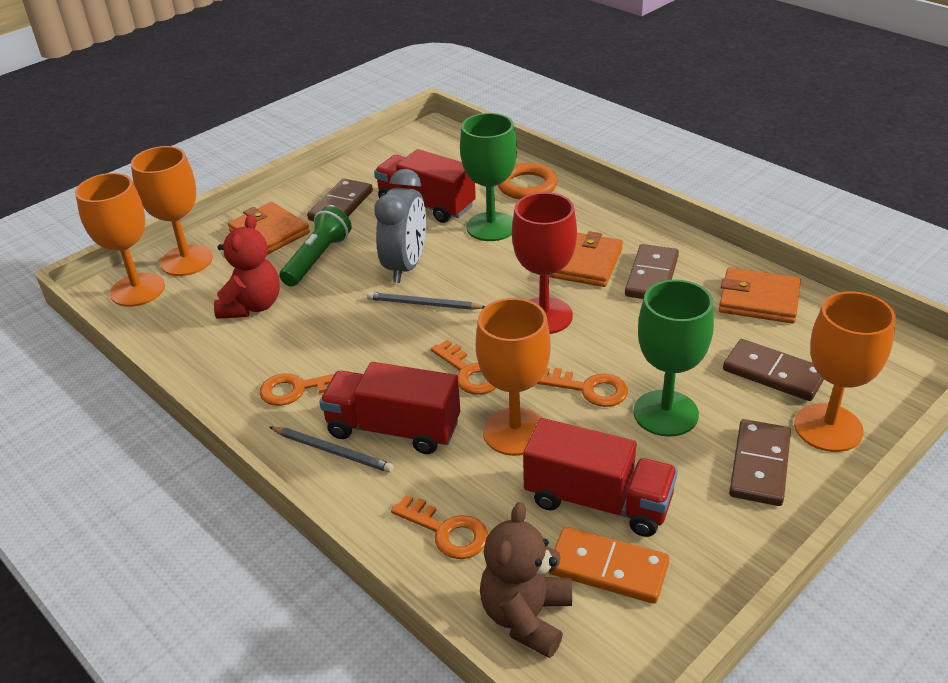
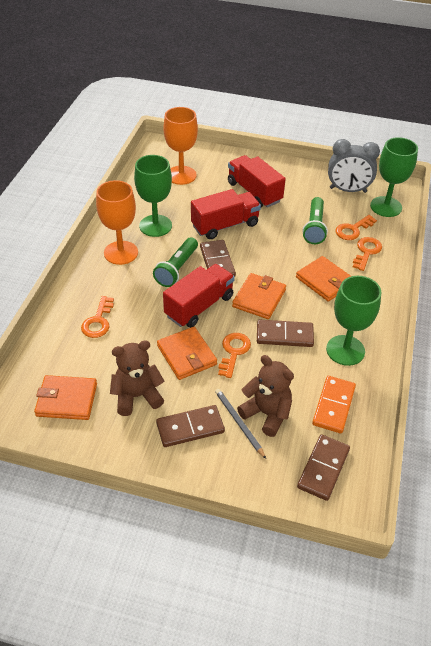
brown teddy bear: 1 -> 2
green flashlight: 1 -> 2
green goblet: 2 -> 3
grey pencil: 2 -> 1
orange goblet: 4 -> 2
orange ring: 1 -> 0
orange wallet: 3 -> 4
red goblet: 1 -> 0
red teddy bear: 1 -> 0

